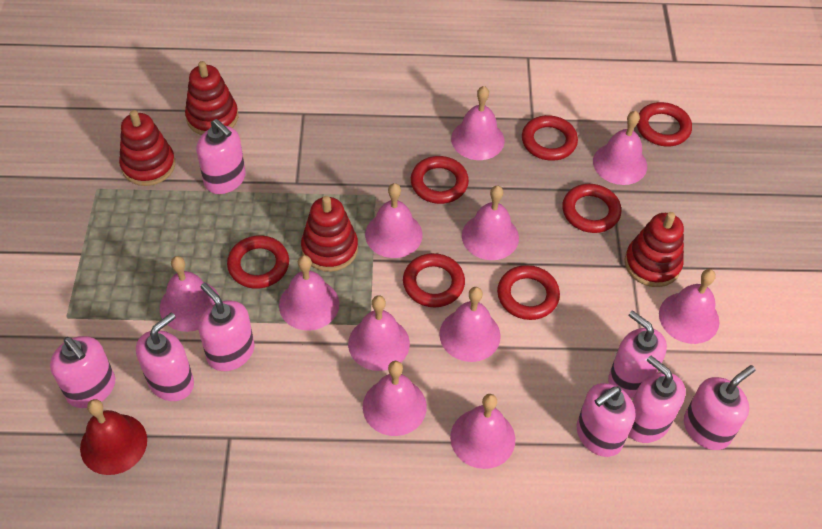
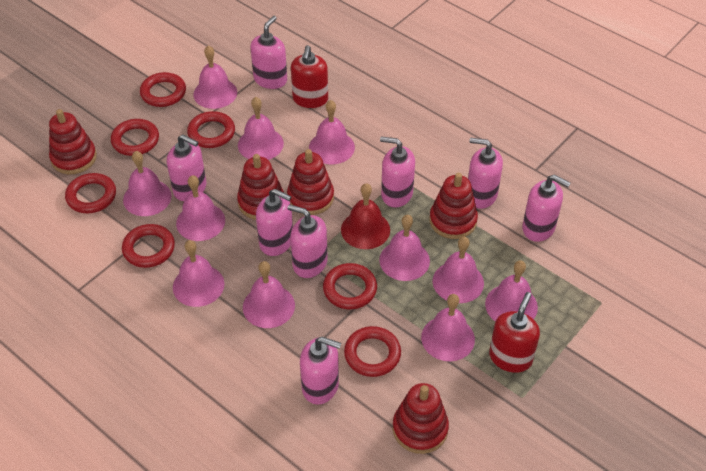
red soap dispenser: 0 -> 2
red stacking toy: 4 -> 5

